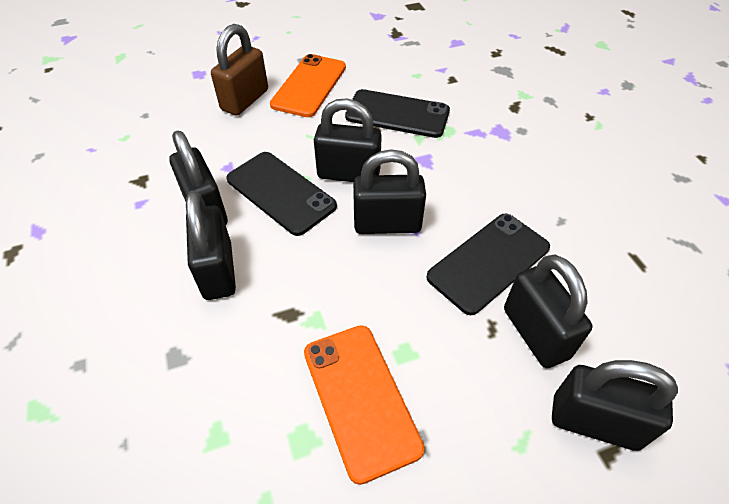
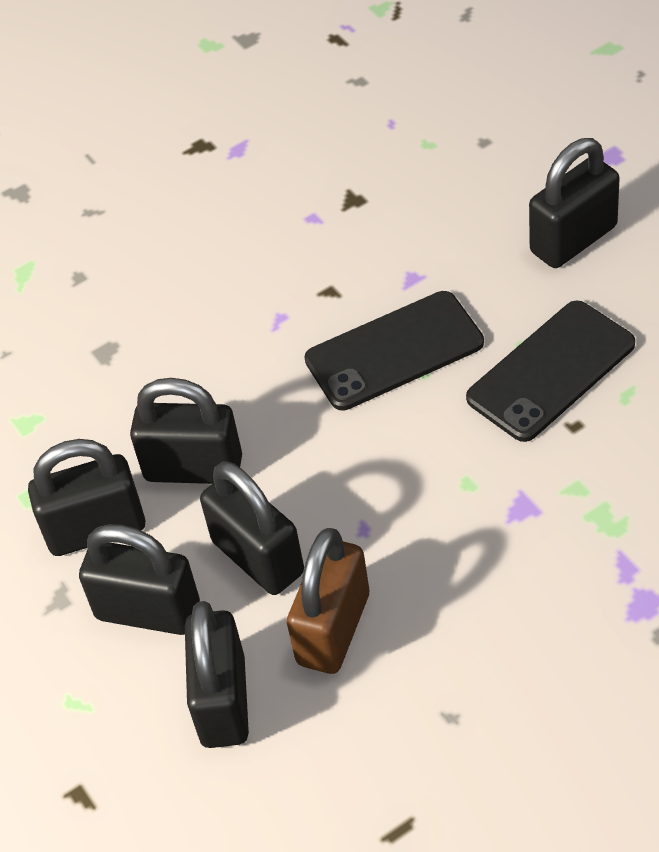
black phone: 3 -> 2
orange phone: 2 -> 0

